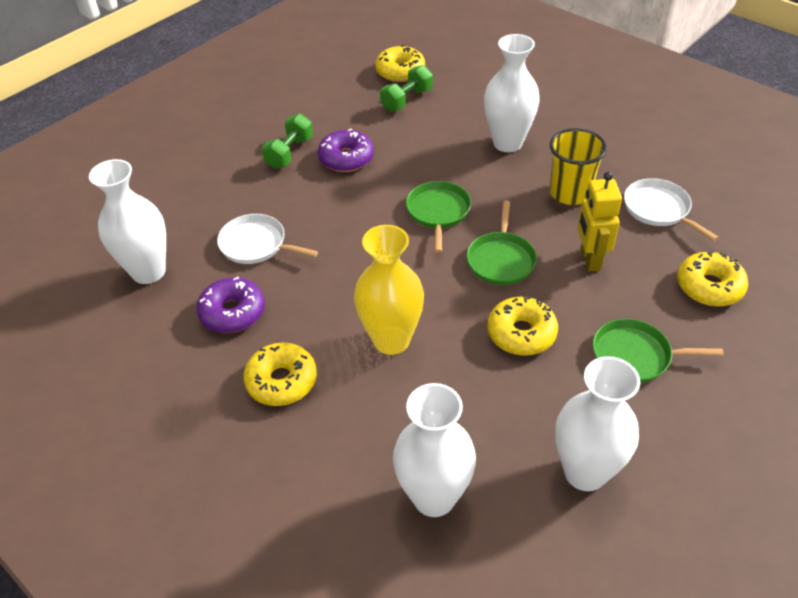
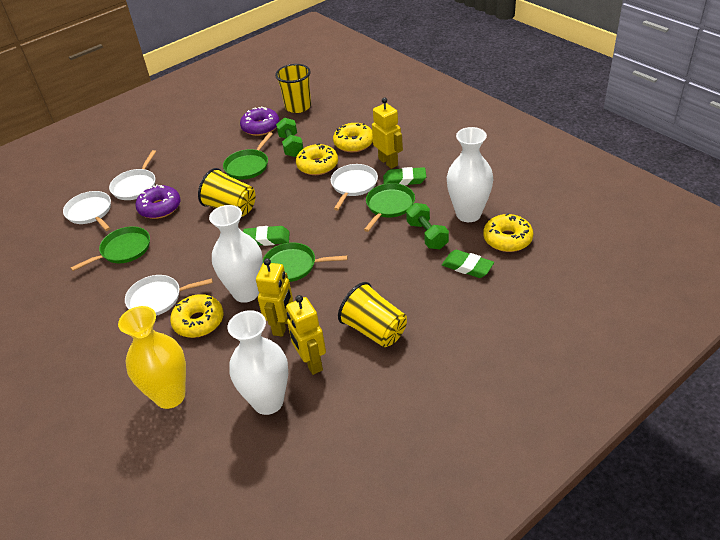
green eraser: 0 -> 3
green pan: 3 -> 4
white pan: 2 -> 4
white vase: 4 -> 3
yellow cup: 1 -> 3
yellow robot: 1 -> 3

